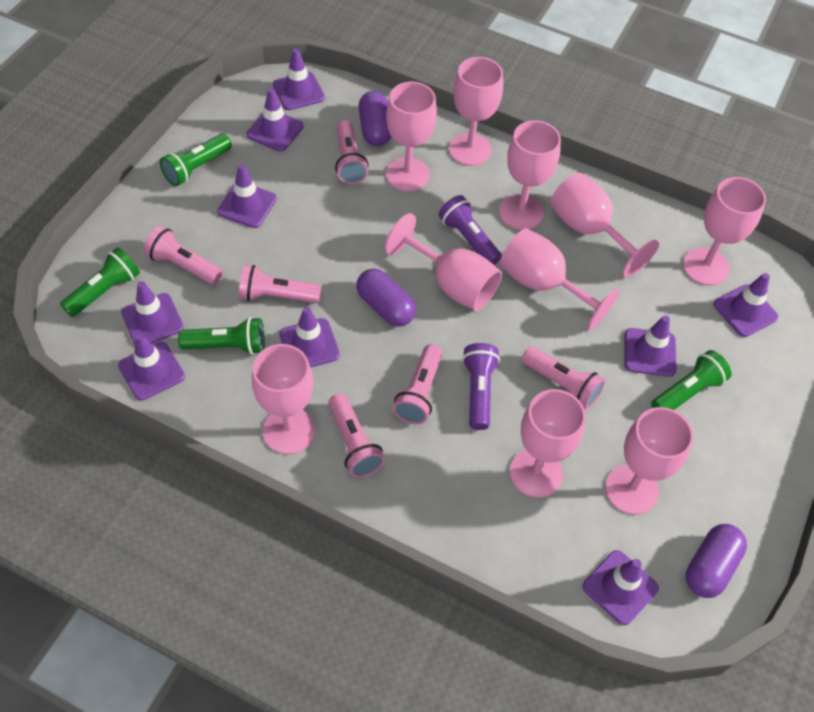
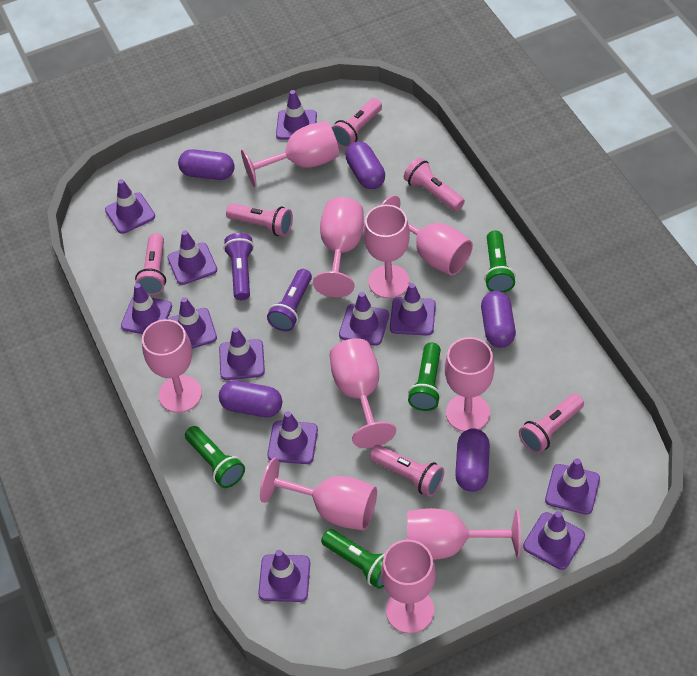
purple capsule: 3 -> 5
purple traffic cone: 9 -> 12

